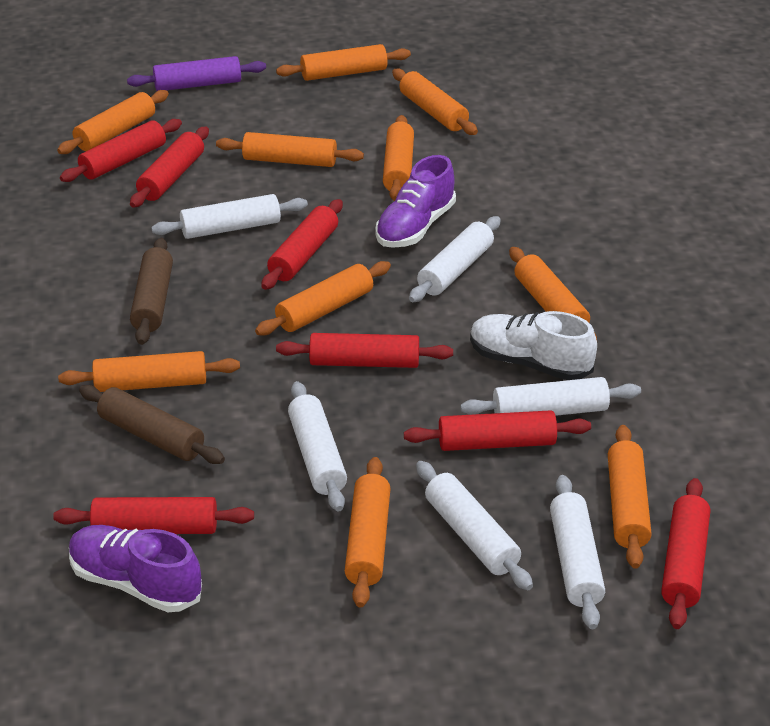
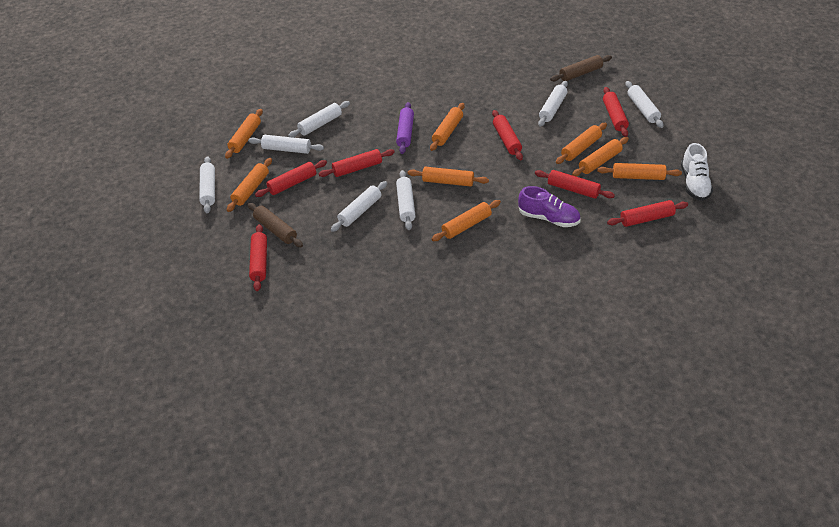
orange rolling pin: 10 -> 8
purple shoe: 2 -> 1
white rolling pin: 6 -> 7

